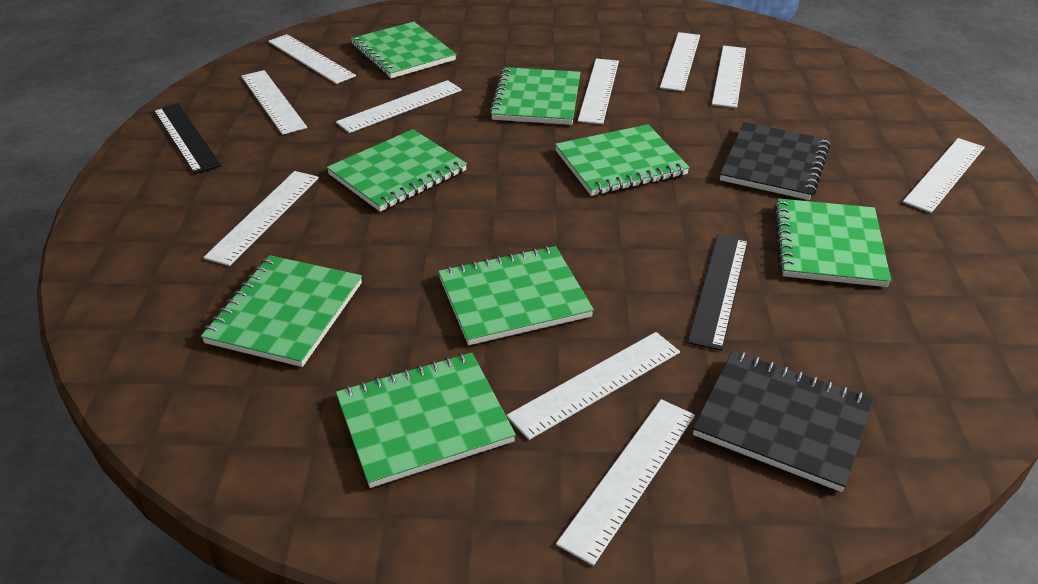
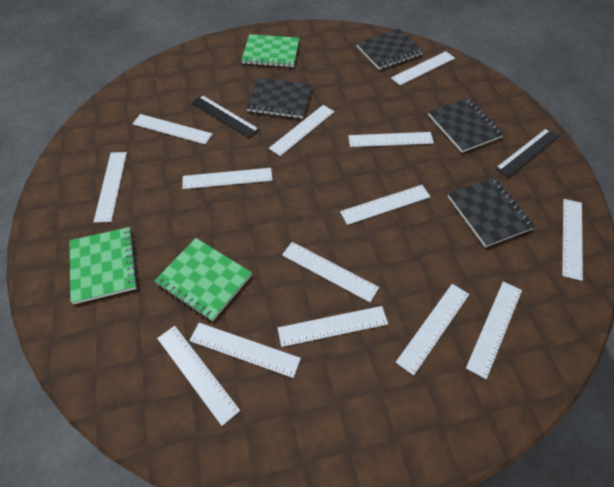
black notebook: 2 -> 4
green notebook: 8 -> 3
white ruler: 10 -> 14

